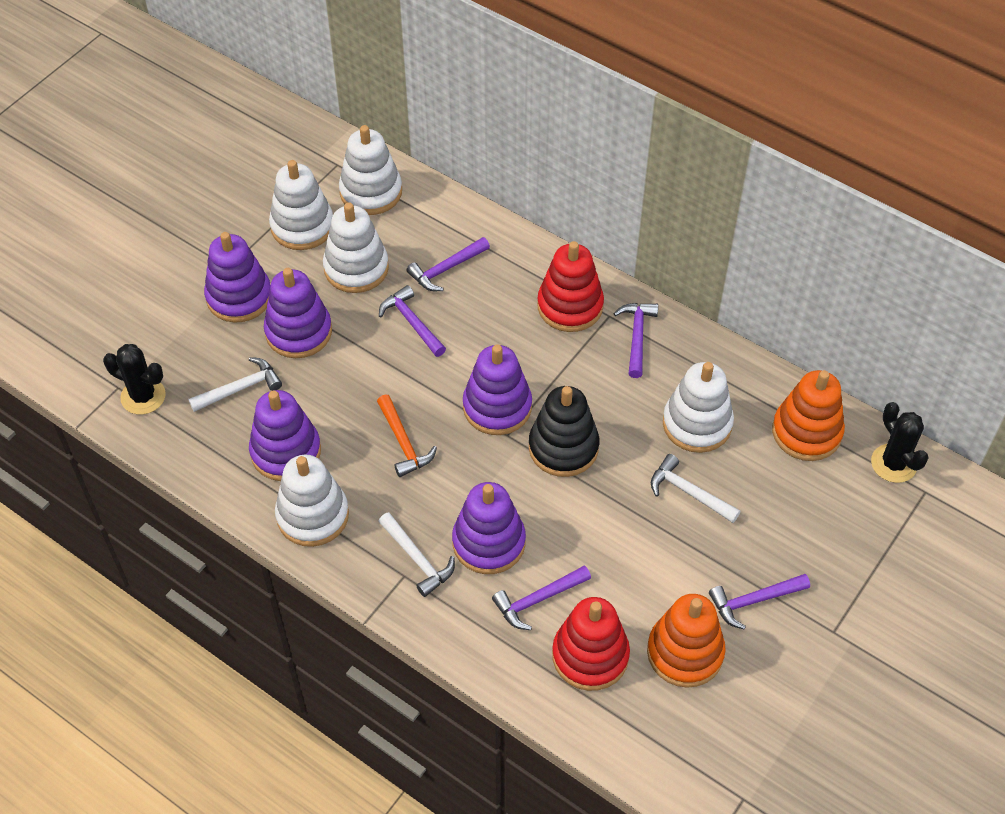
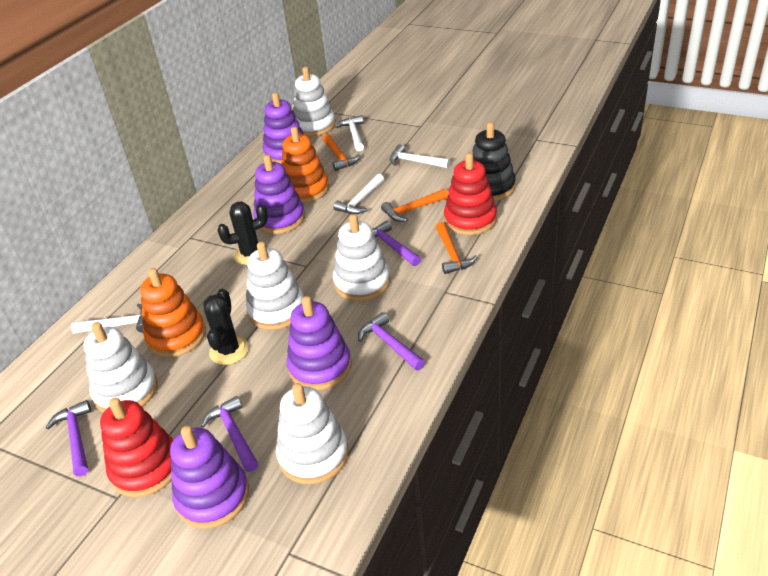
orange hammer: 1 -> 3
purple hammer: 5 -> 4
purple stacking toy: 5 -> 4
white hammer: 3 -> 4

